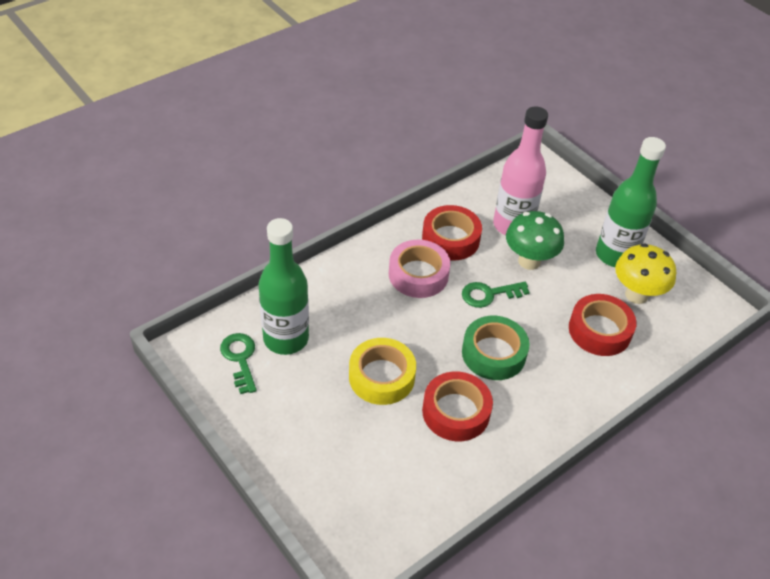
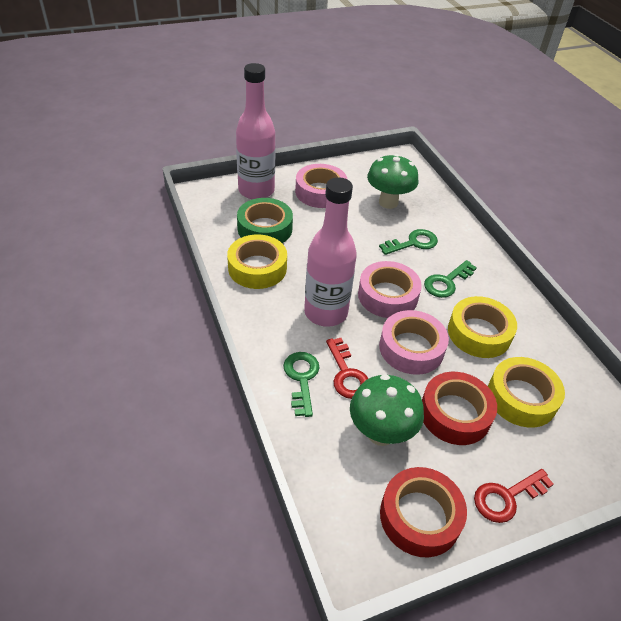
green bottle: 2 -> 0
green key: 2 -> 3
green mushroom: 1 -> 2
pink bottle: 1 -> 2
pink tape: 1 -> 3
red key: 0 -> 2
red tape: 3 -> 2
yellow mushroom: 1 -> 0
yellow tape: 1 -> 3

